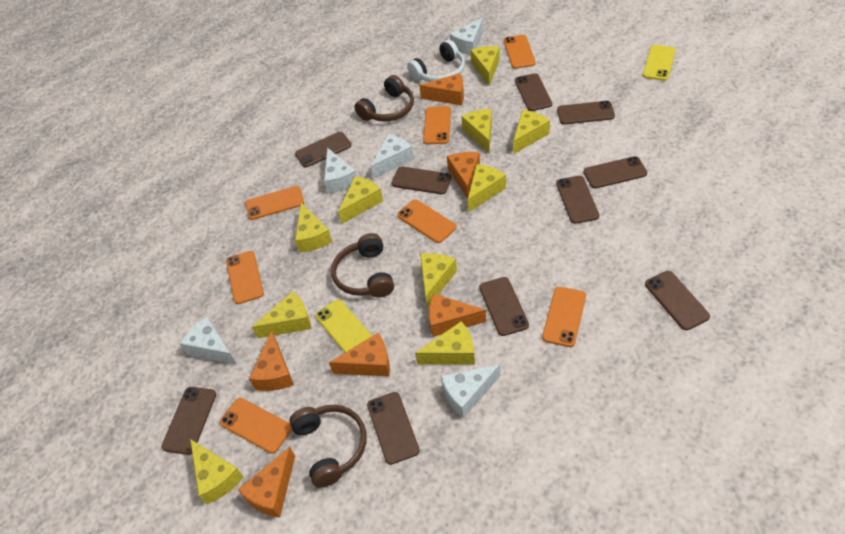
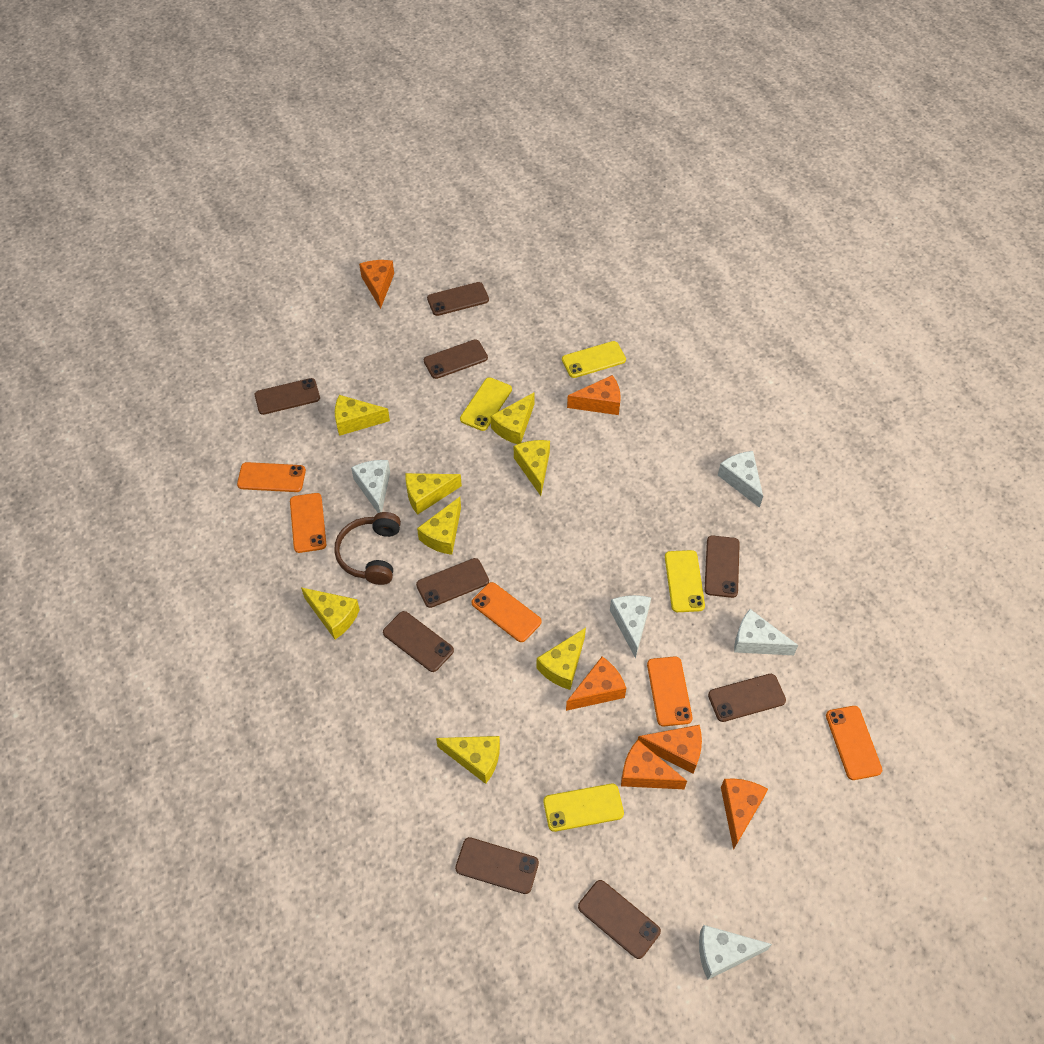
brown headphones: 3 -> 1
brown phone: 10 -> 9
orange phone: 7 -> 5
white headphones: 1 -> 0
yellow cheese: 10 -> 8
yellow phone: 2 -> 4

